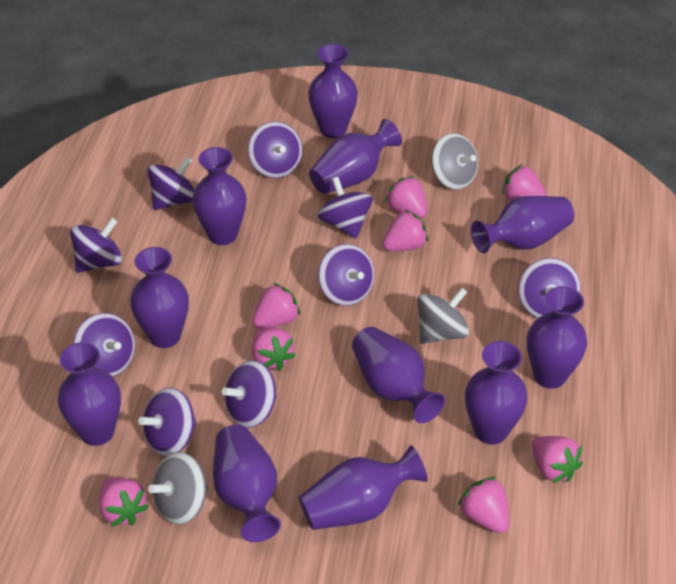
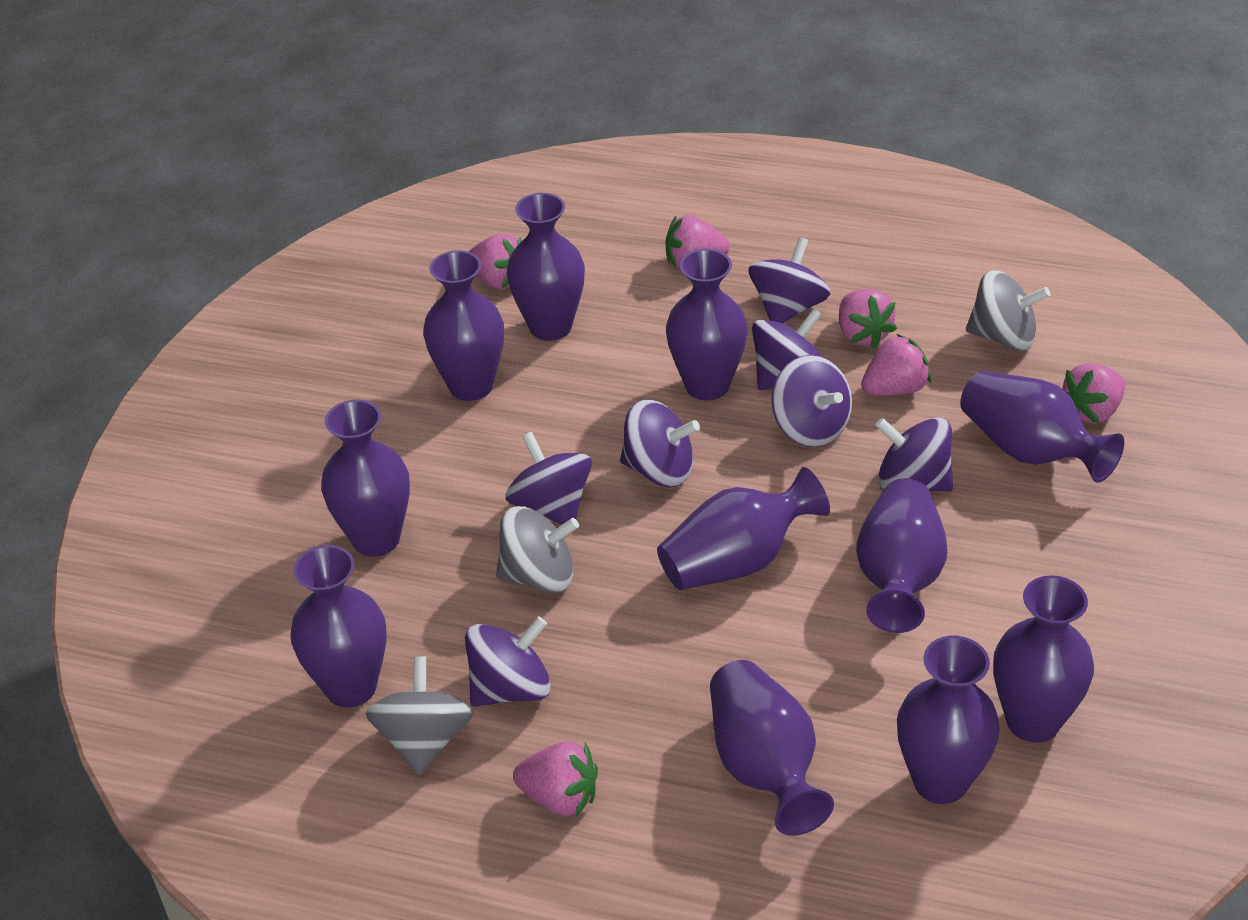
pink strawberry: 8 -> 6
purple spinning top: 9 -> 7

